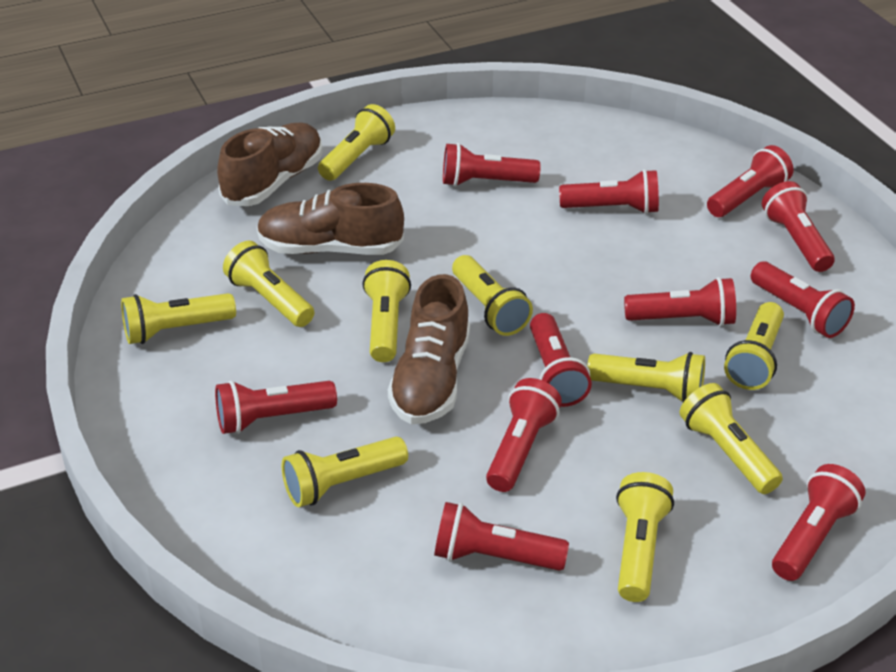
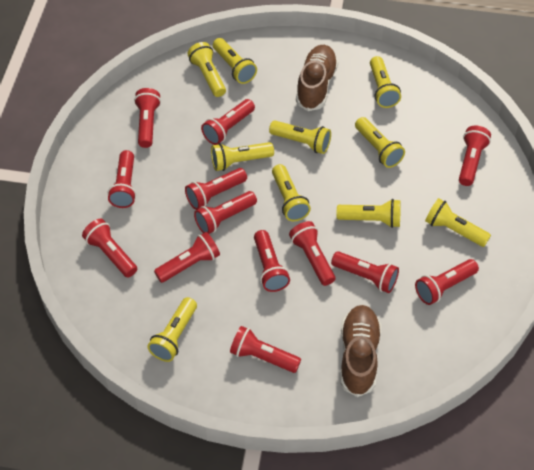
brown shoe: 3 -> 2
red flashlight: 11 -> 13

